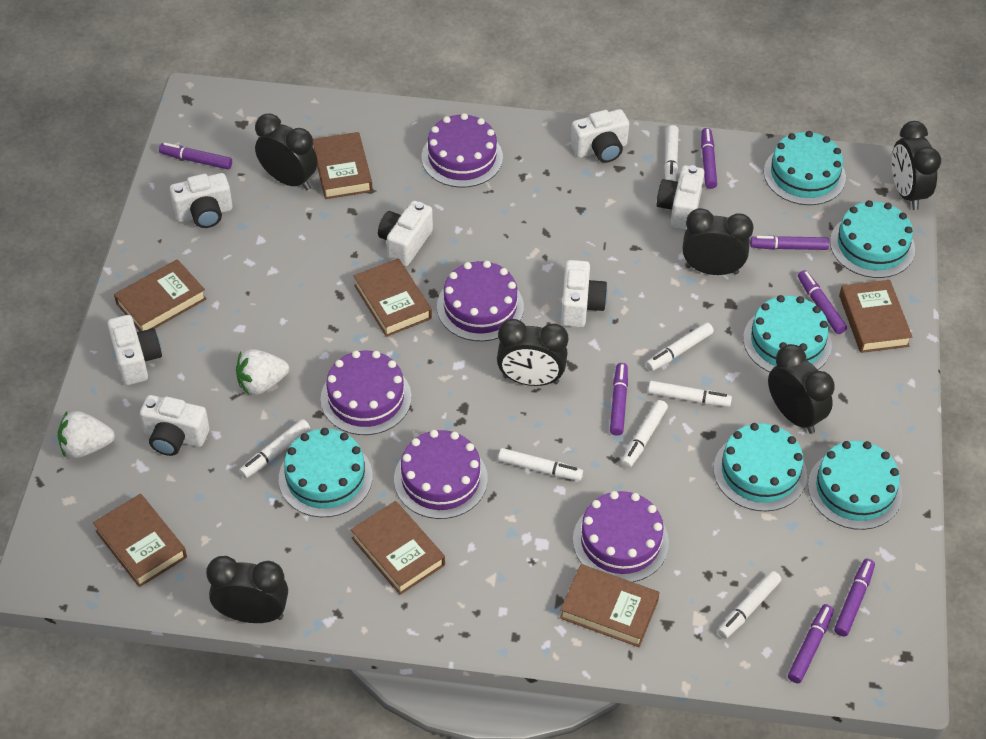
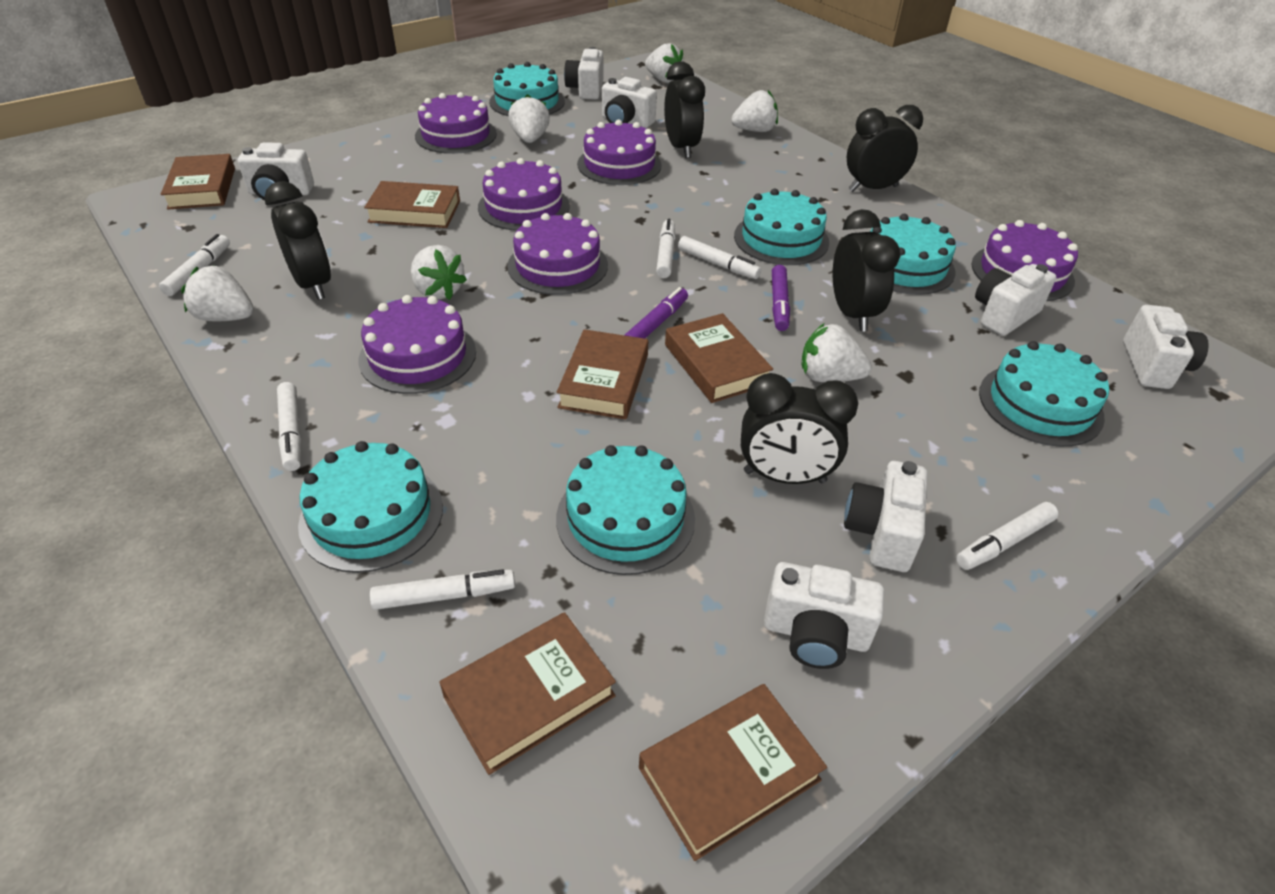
black clock: 6 -> 5
brown book: 7 -> 6
purple cake: 5 -> 6
purple marker: 7 -> 2
white marker: 7 -> 6
white strawberry: 2 -> 6

